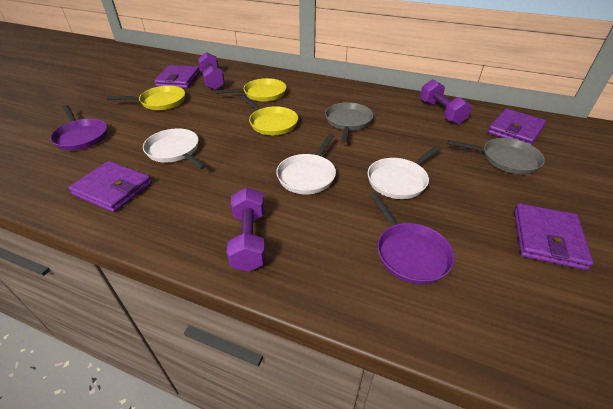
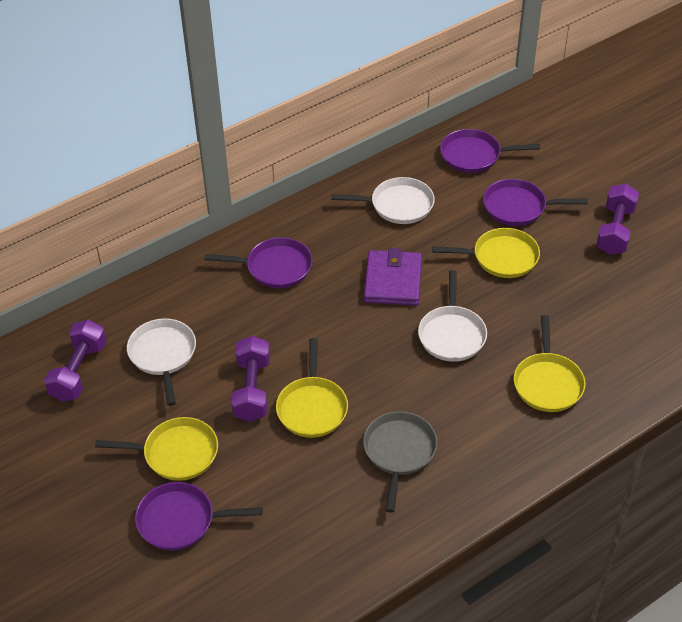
grey pan: 2 -> 1
purple pan: 2 -> 4
purple wallet: 4 -> 1
yellow pan: 3 -> 4

